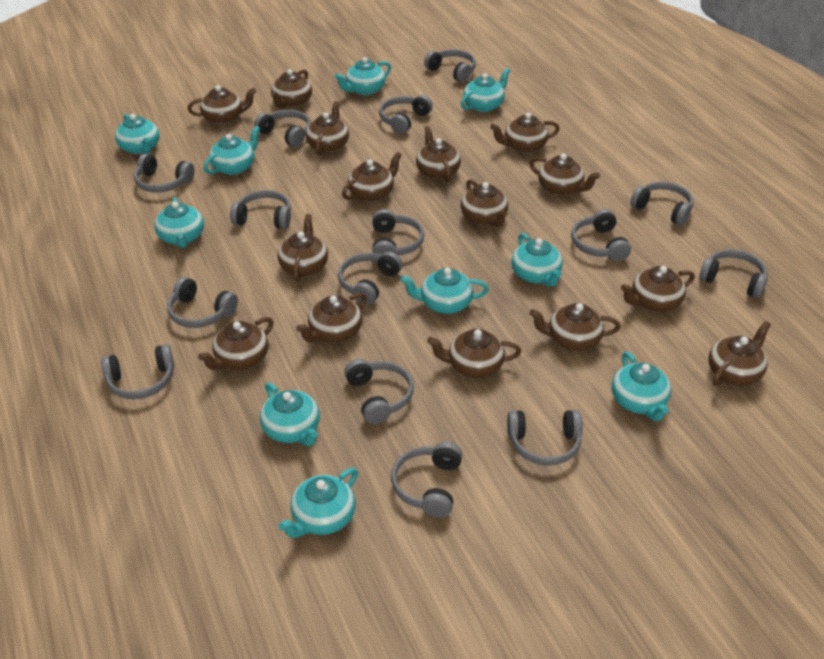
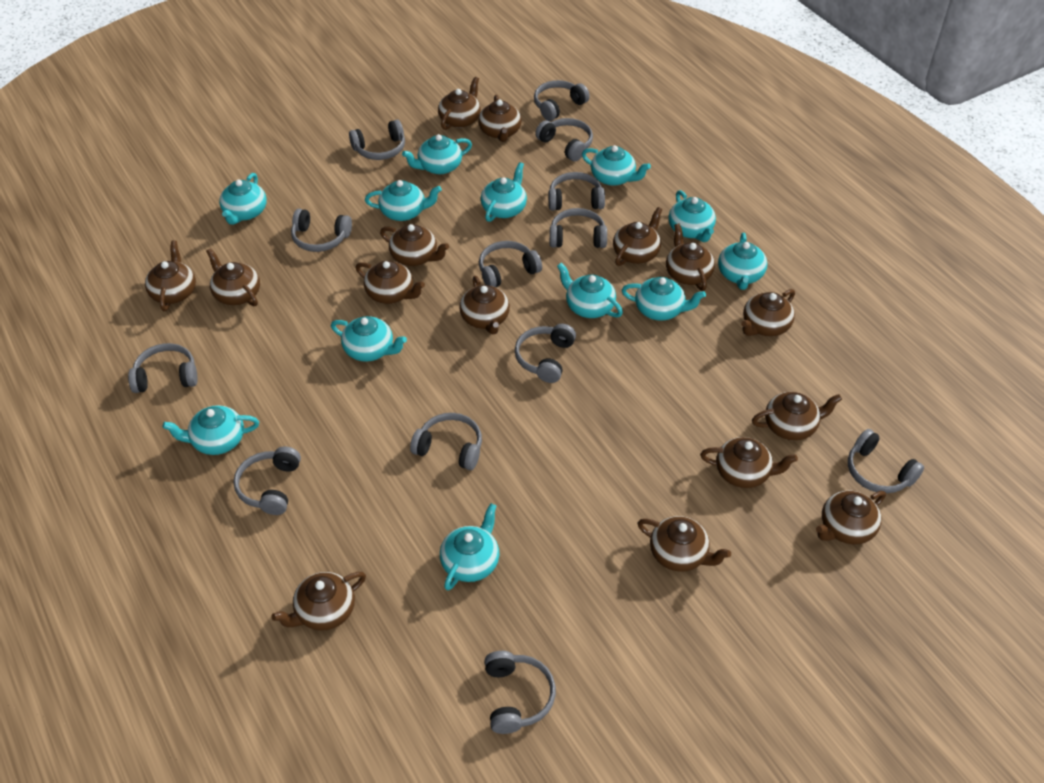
grey headphones: 15 -> 13
turquoise teapot: 10 -> 12

